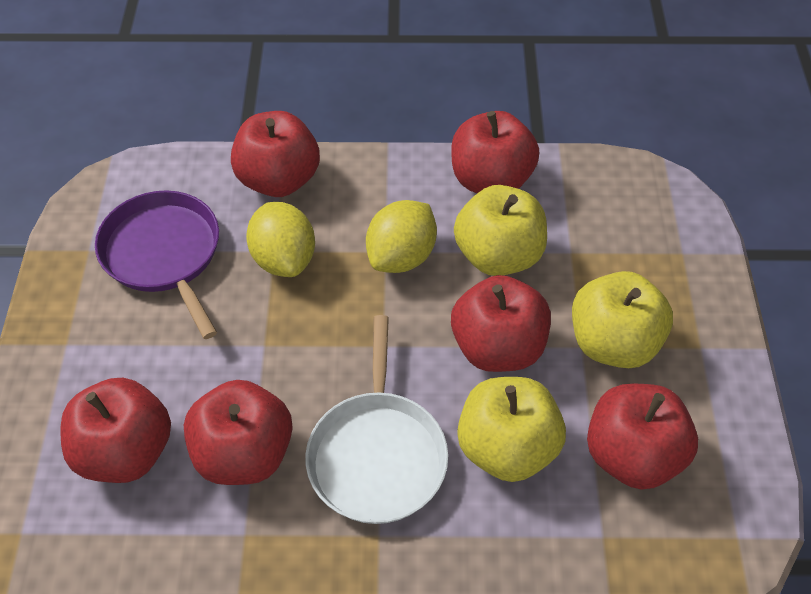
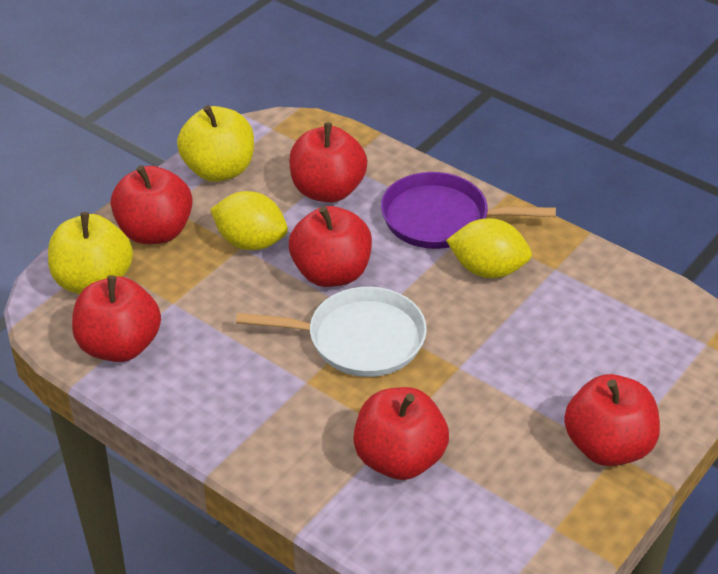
yellow apple: 3 -> 2

